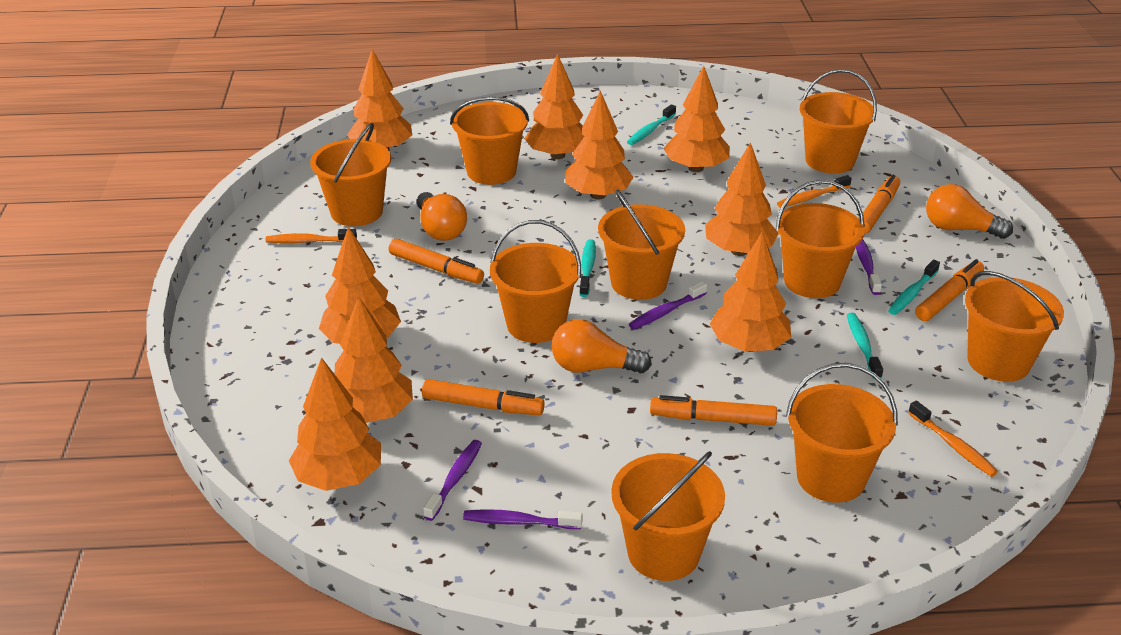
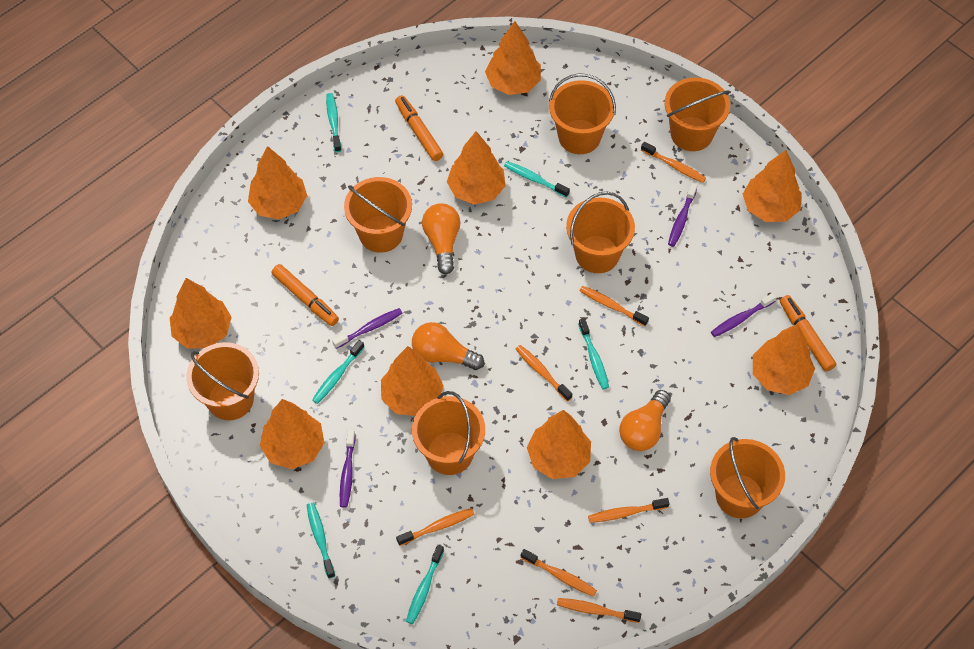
orange bucket: 9 -> 7
orange marker: 5 -> 3
orange toothbrush: 3 -> 7
turquoise toothbrush: 4 -> 6

